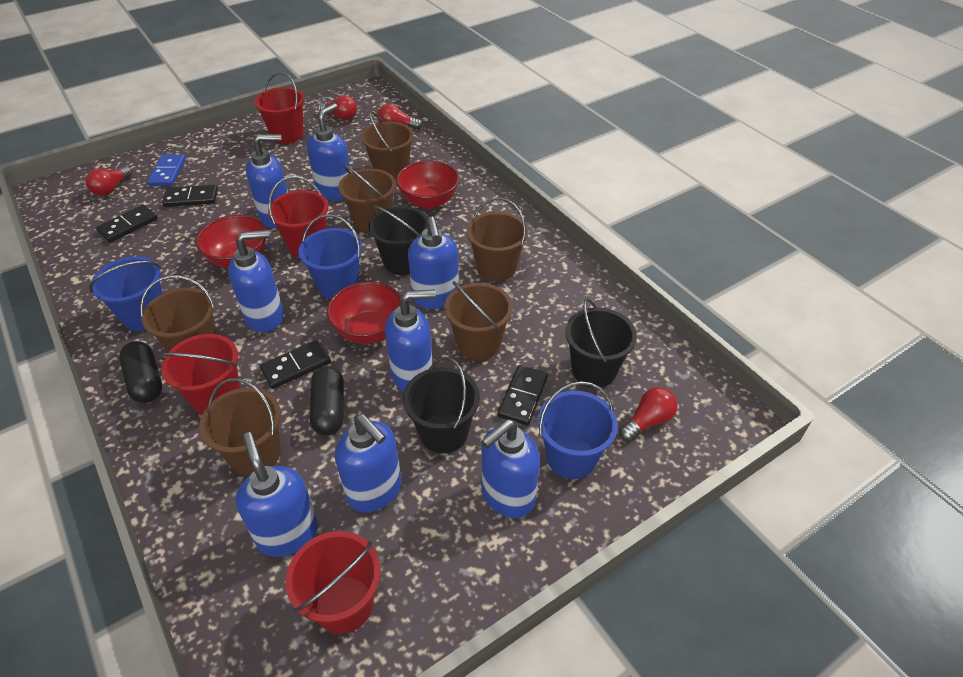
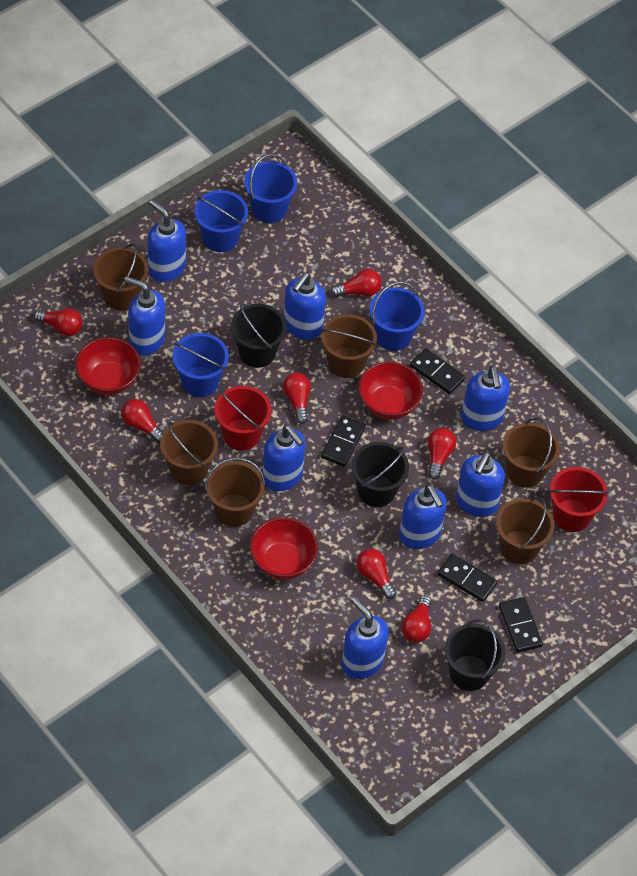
black capsule: 2 -> 0
blue bucket: 3 -> 4
blue domino: 1 -> 0
red bucket: 4 -> 2
red light bulb: 4 -> 7

